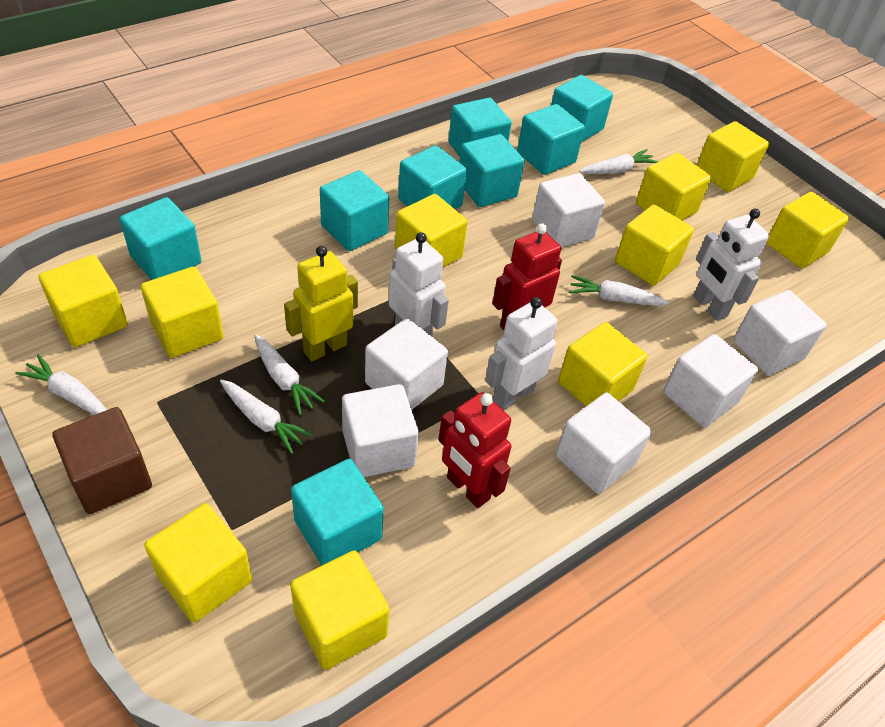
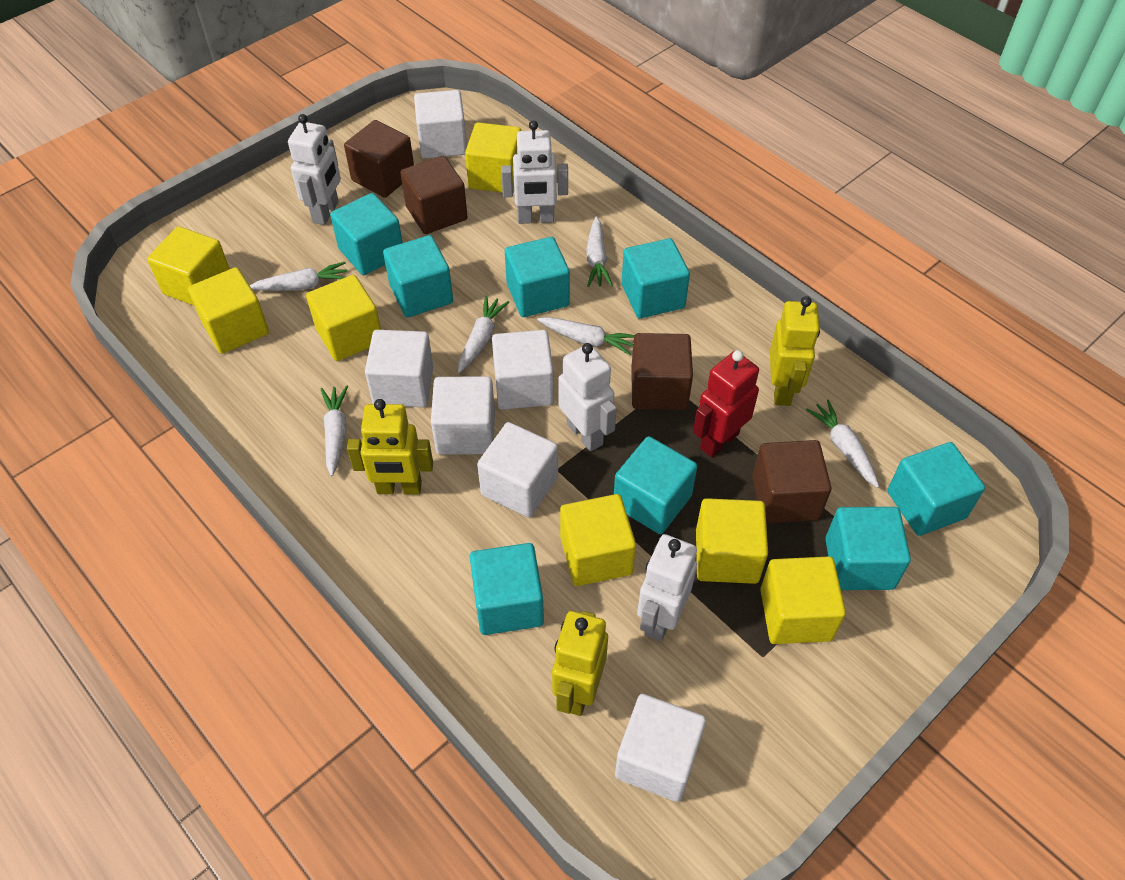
brown cube: 1 -> 4
red robot: 2 -> 1
white carrot: 5 -> 6
white robot: 3 -> 4
yellow cube: 10 -> 7
yellow robot: 1 -> 3

